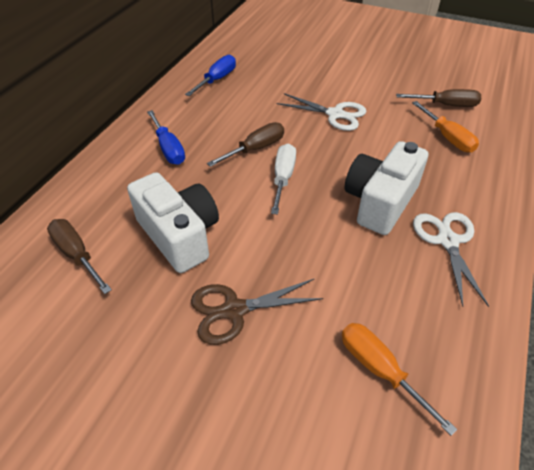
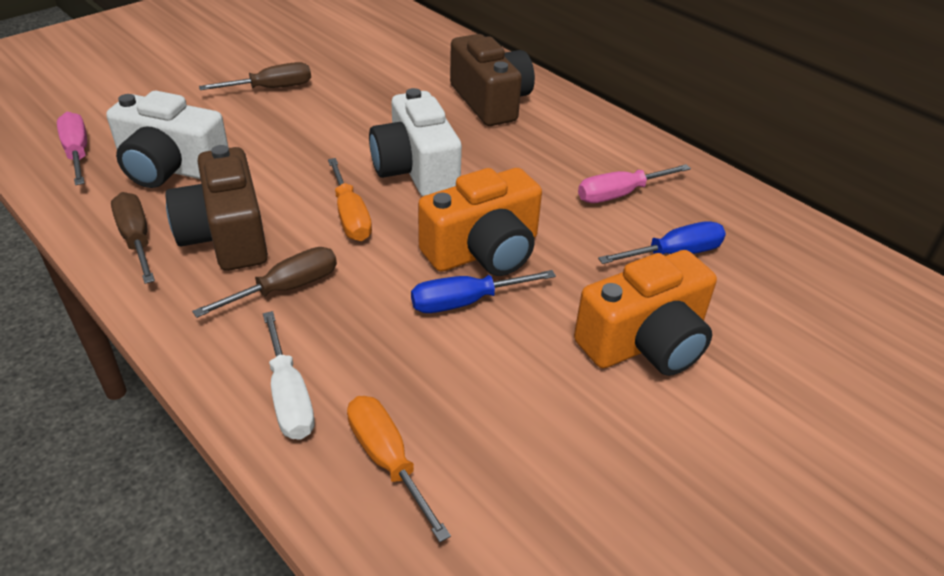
brown camera: 0 -> 2
brown scissors: 1 -> 0
orange camera: 0 -> 2
pink screwdriver: 0 -> 2
white scissors: 2 -> 0

